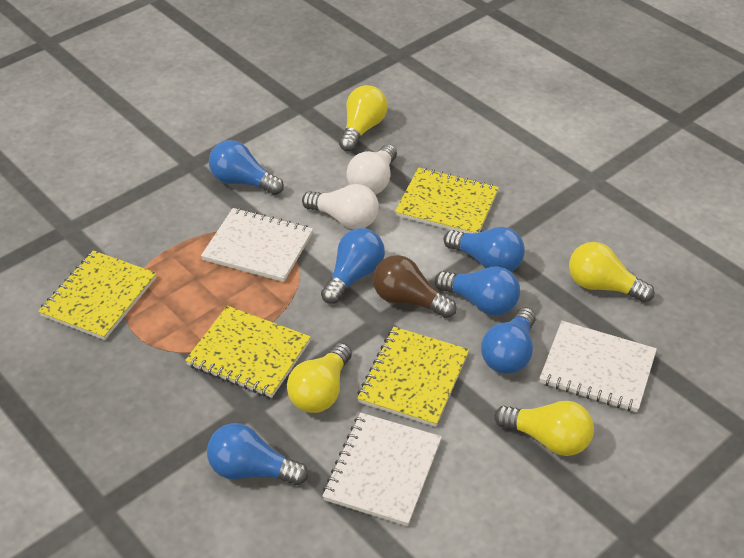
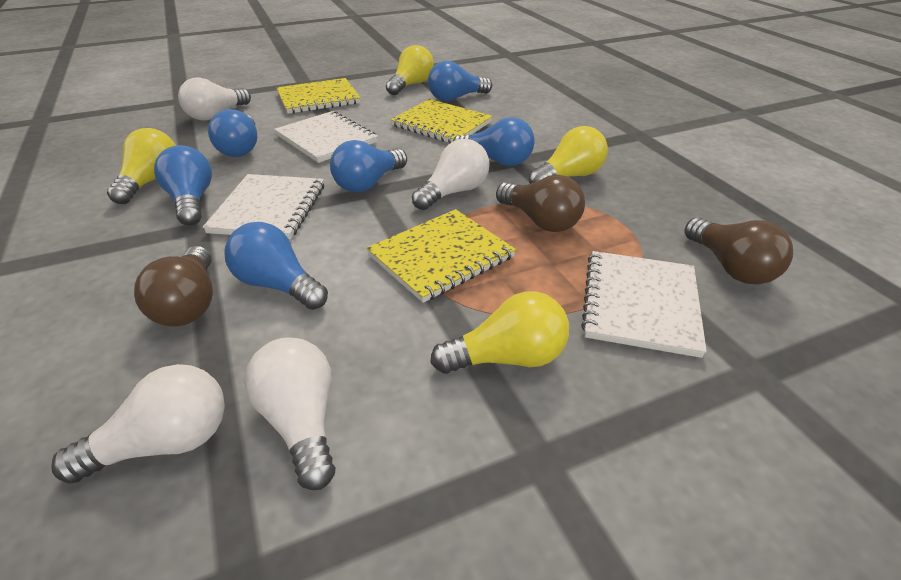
brown light bulb: 1 -> 3
white light bulb: 2 -> 4
yellow notebook: 4 -> 3

